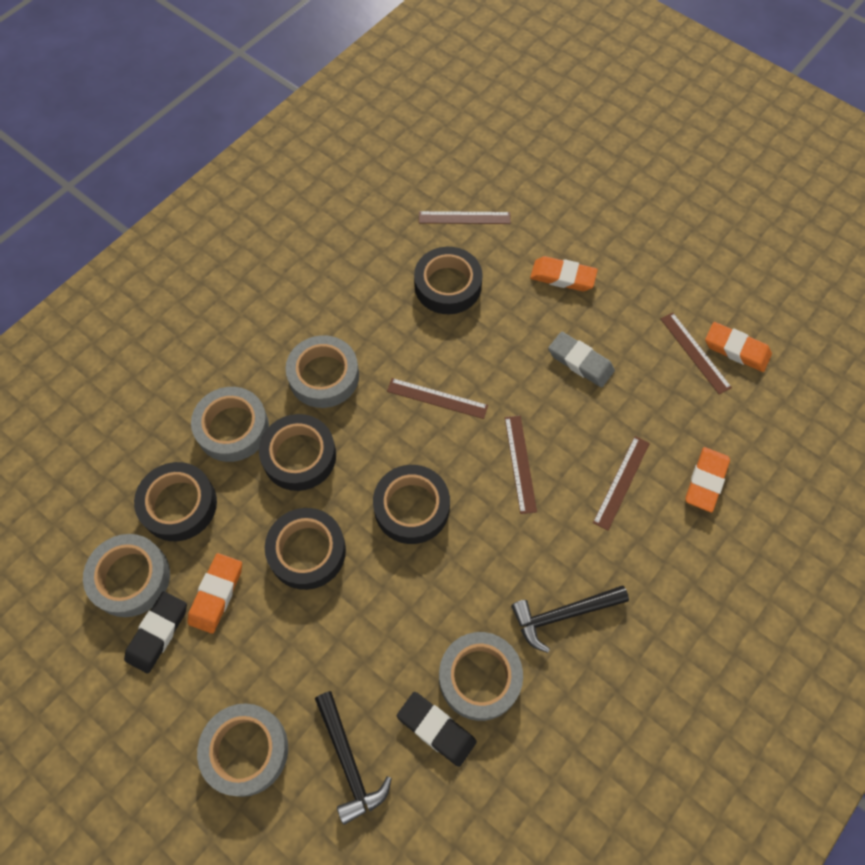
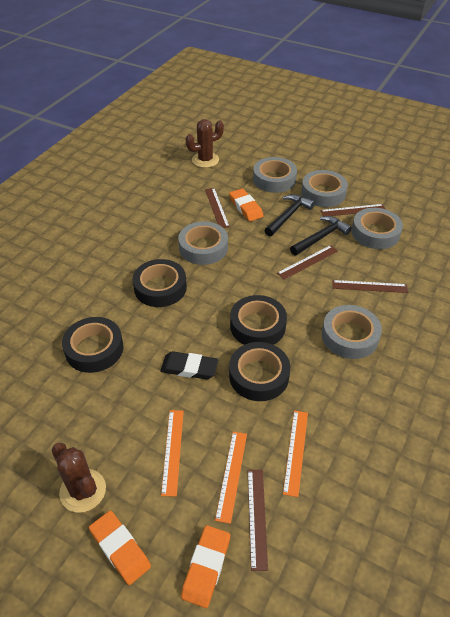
black eraser: 2 -> 1
black tape: 5 -> 4
brown cactus: 0 -> 2
grey eraser: 1 -> 0
orange eraser: 4 -> 3
orange ruler: 0 -> 3

